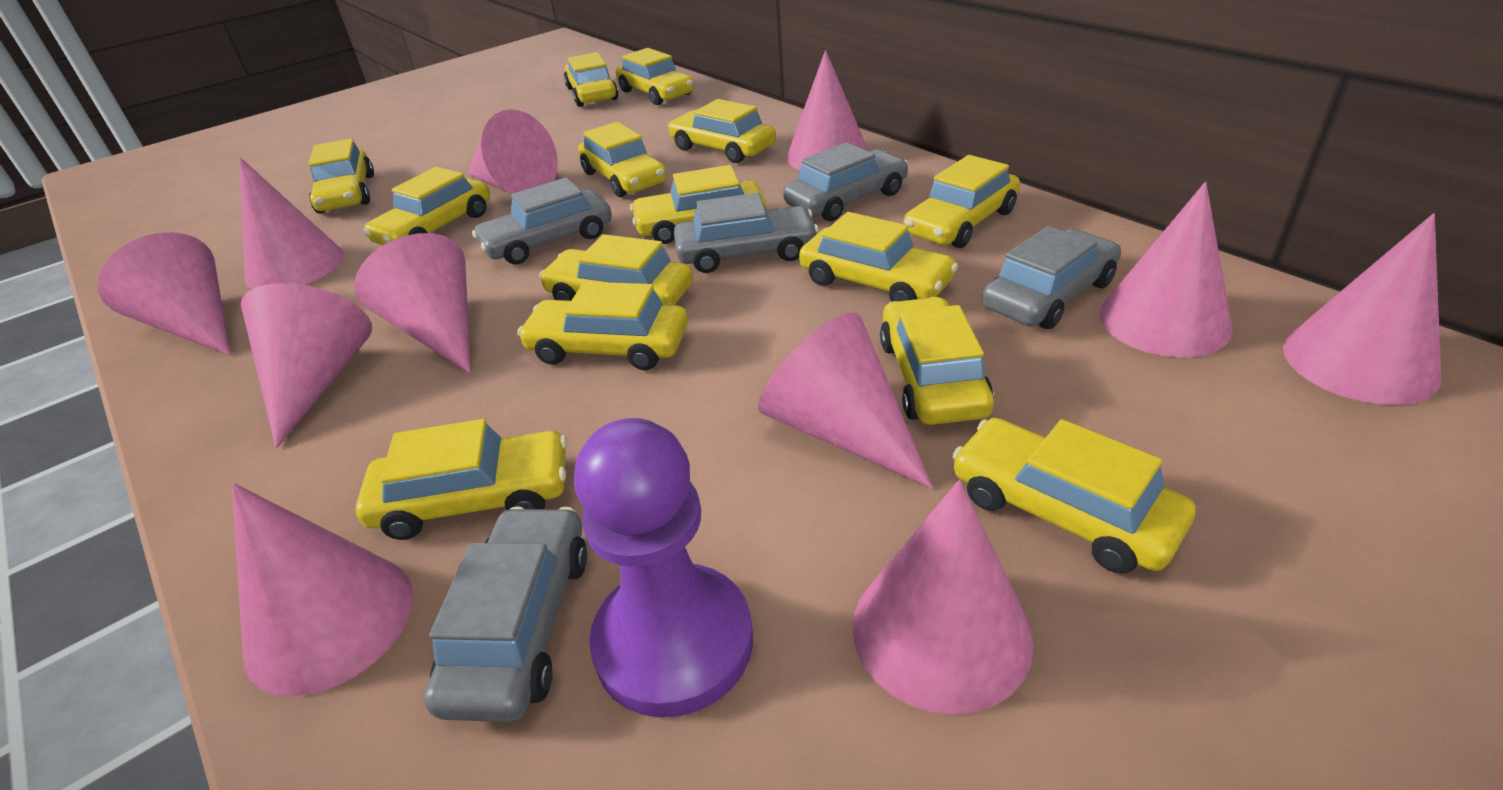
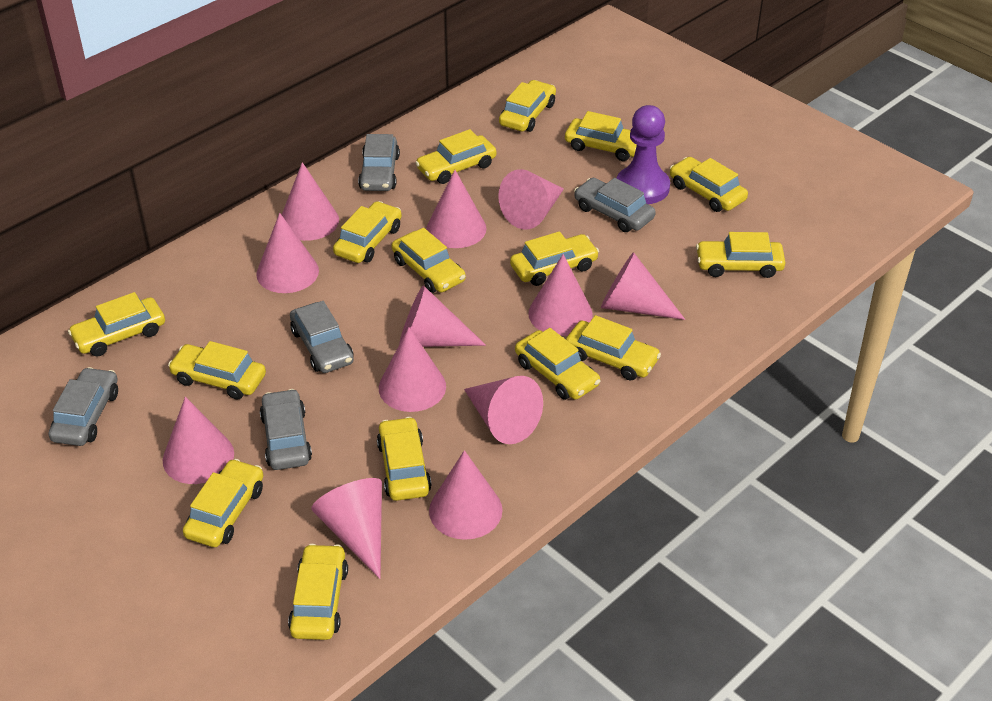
pink cone: 11 -> 12
yellow car: 14 -> 15

